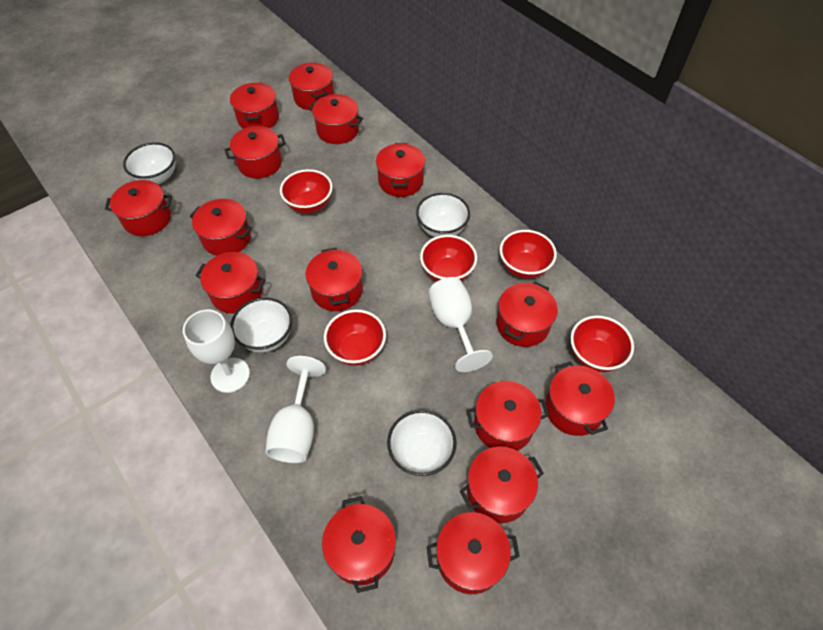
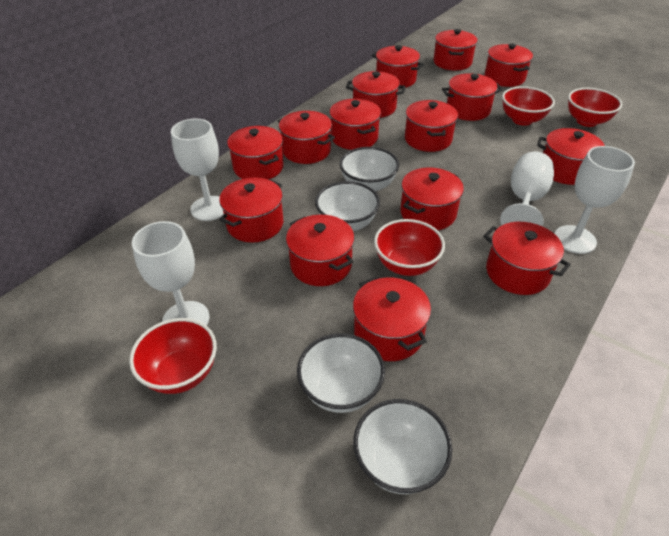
red bowl: 5 -> 4
white goblet: 3 -> 4

